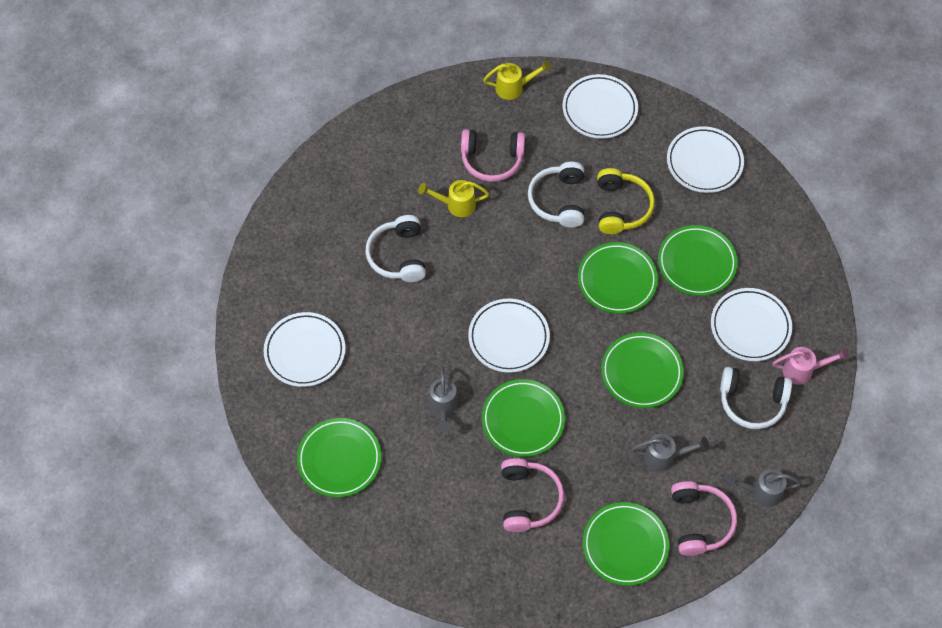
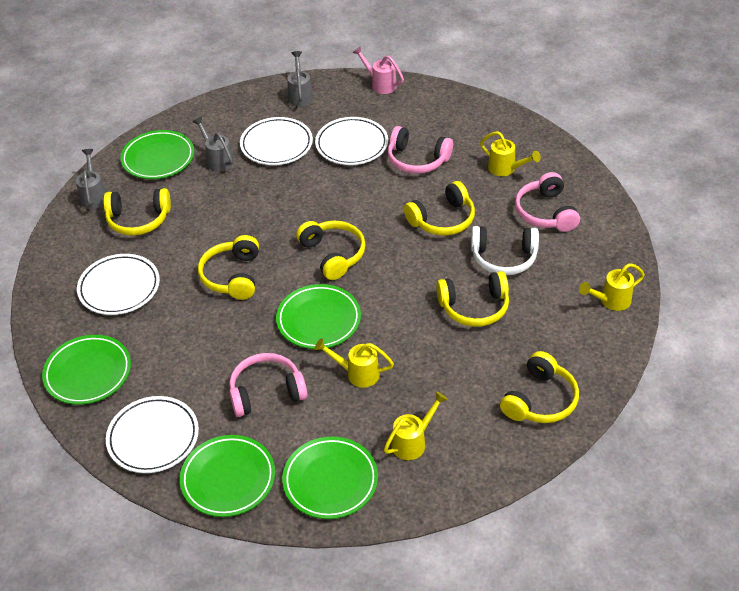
green plate: 6 -> 5
white headphones: 3 -> 1
white plate: 5 -> 4
yellow headphones: 1 -> 6
yellow watering can: 2 -> 4

